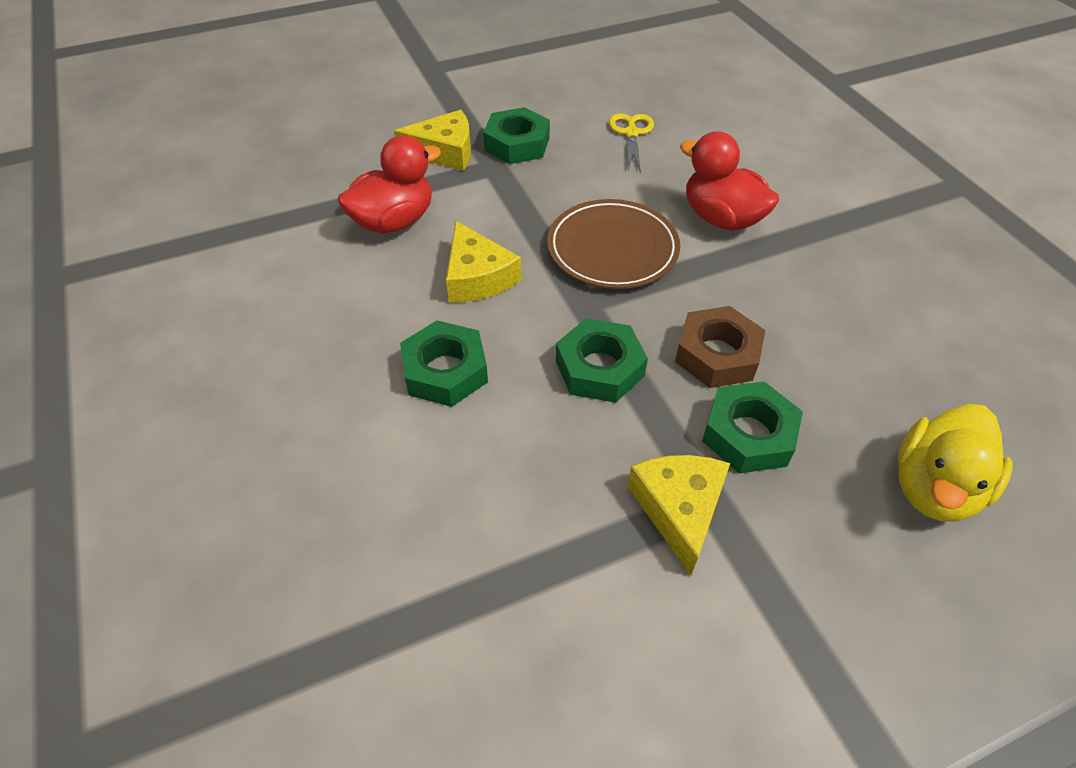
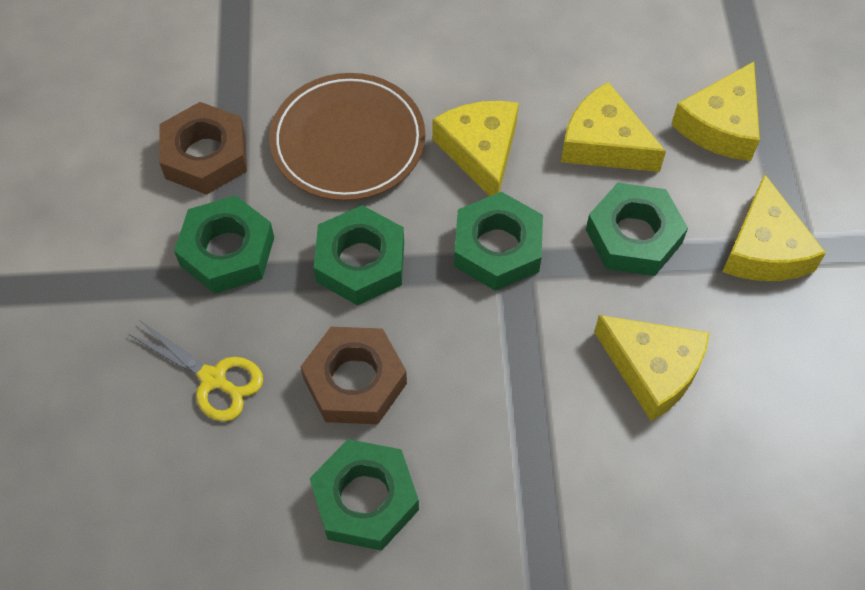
brown nut: 1 -> 2
green nut: 4 -> 5
red duck: 2 -> 0
yellow cheese: 3 -> 5
yellow duck: 1 -> 0

